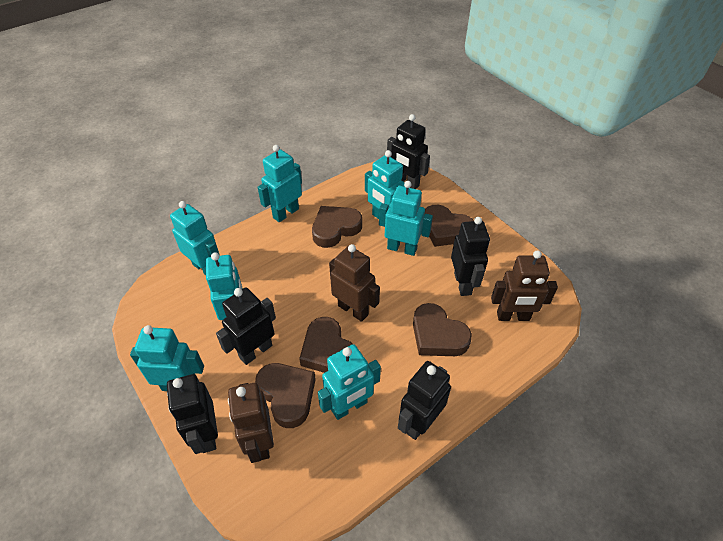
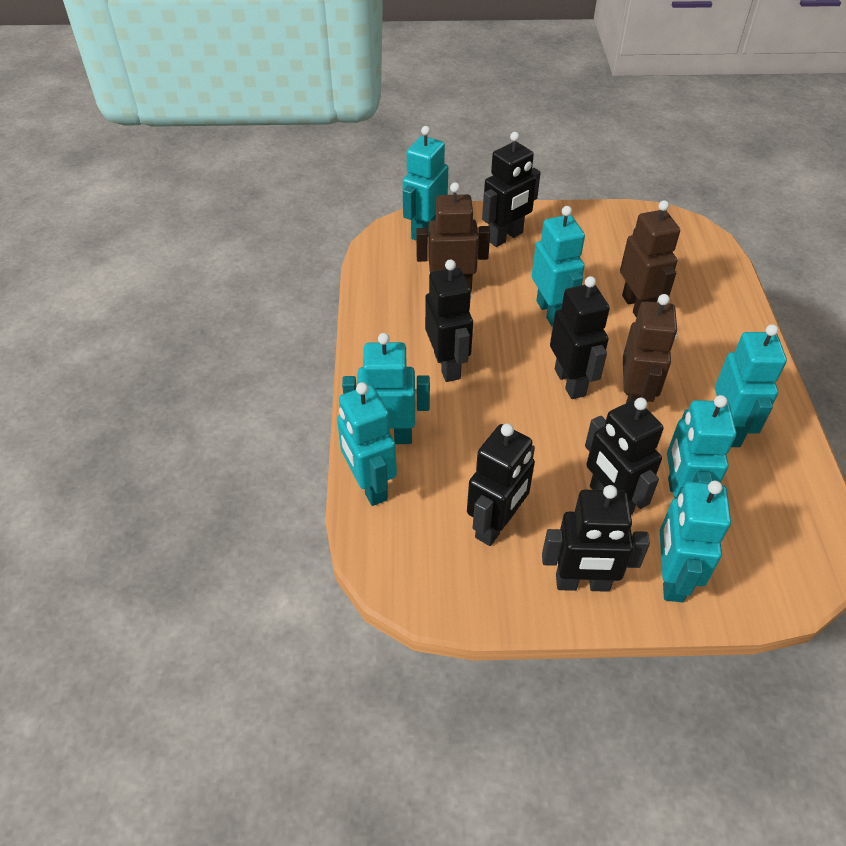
black robot: 5 -> 6
brown heart: 5 -> 0

